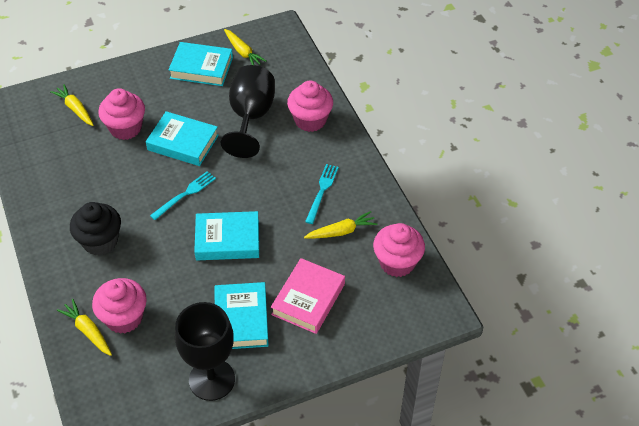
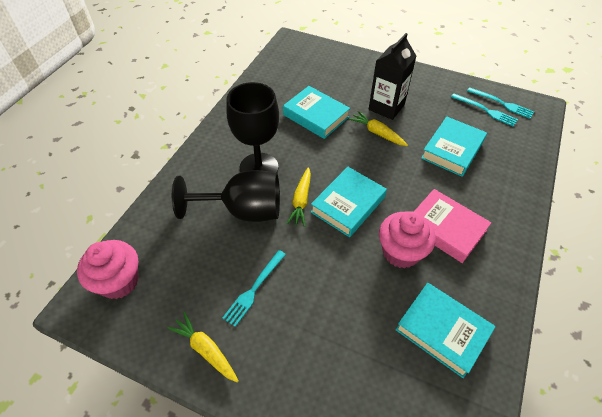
black carton: 0 -> 1
black cupcake: 1 -> 0
pink cupcake: 4 -> 2
turquoise fork: 2 -> 3
yellow carrot: 4 -> 3

